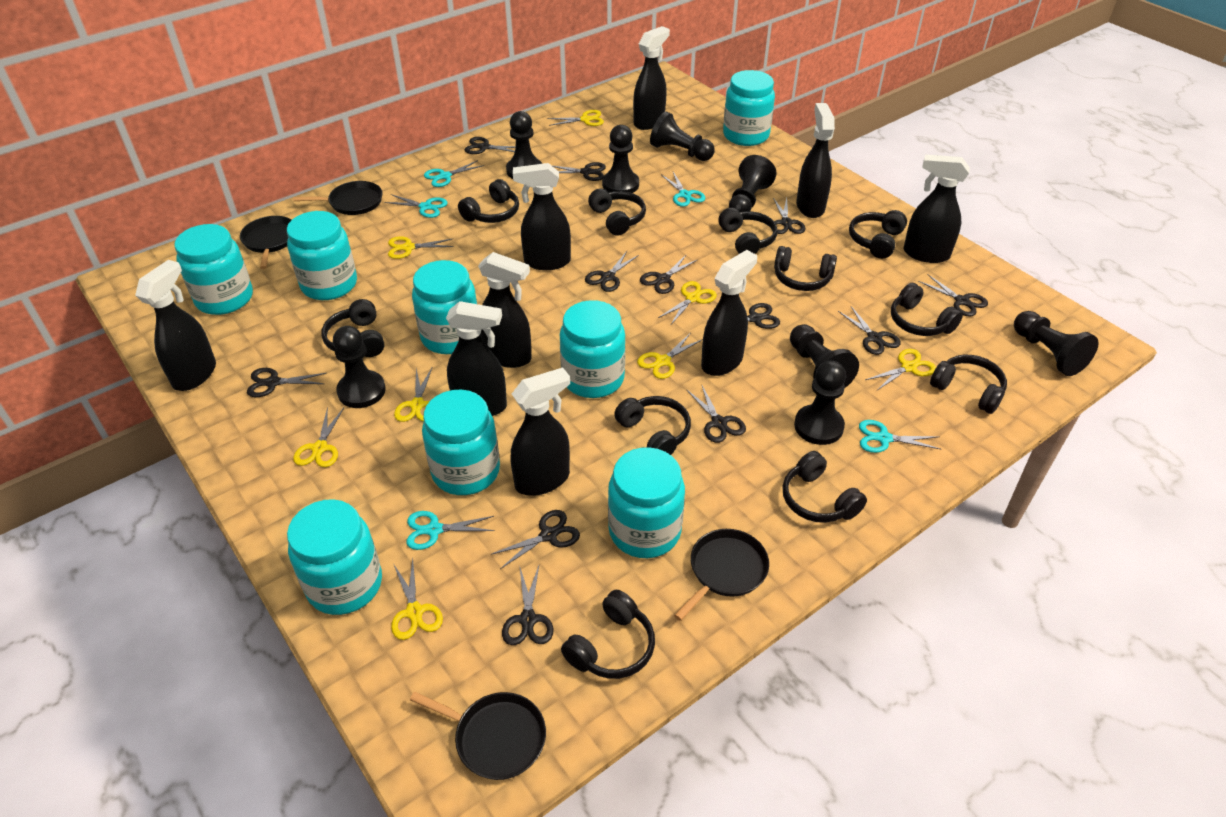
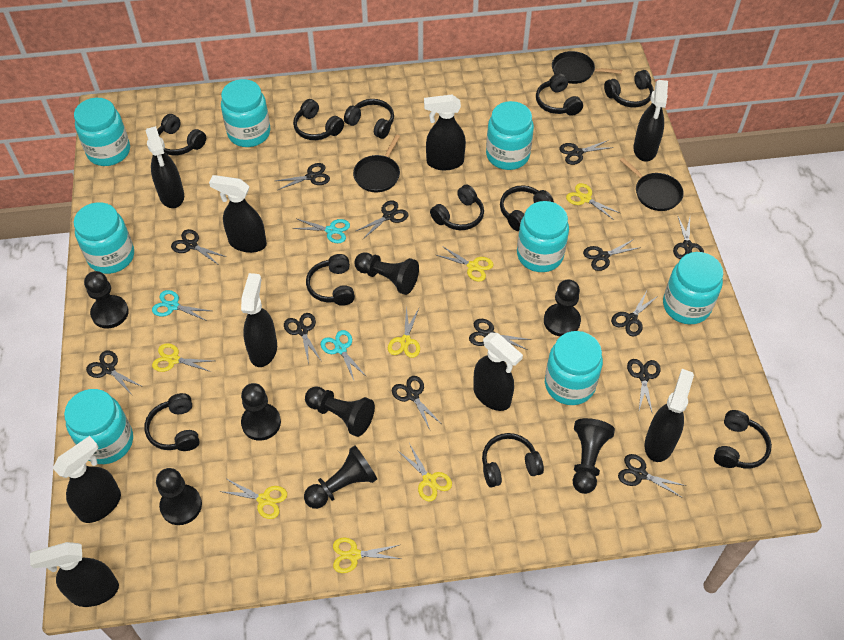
black pan: 4 -> 3
black scissors: 12 -> 13
turquoise scissors: 5 -> 3
yellow scissors: 8 -> 7

